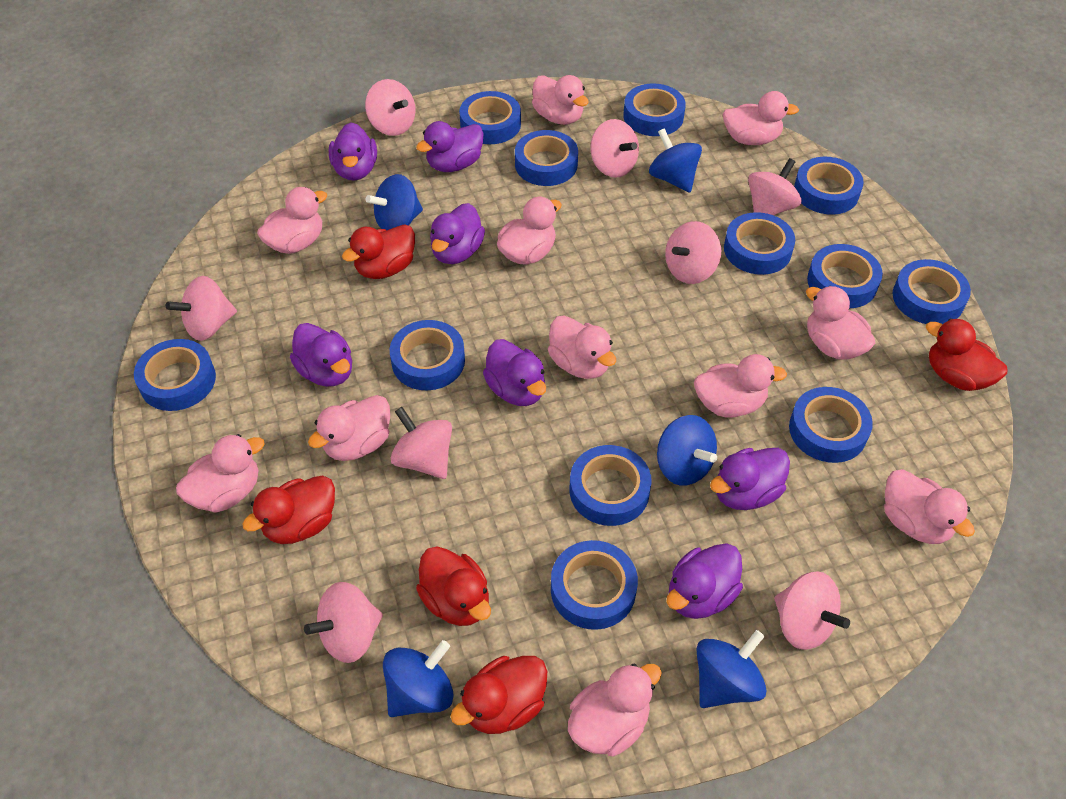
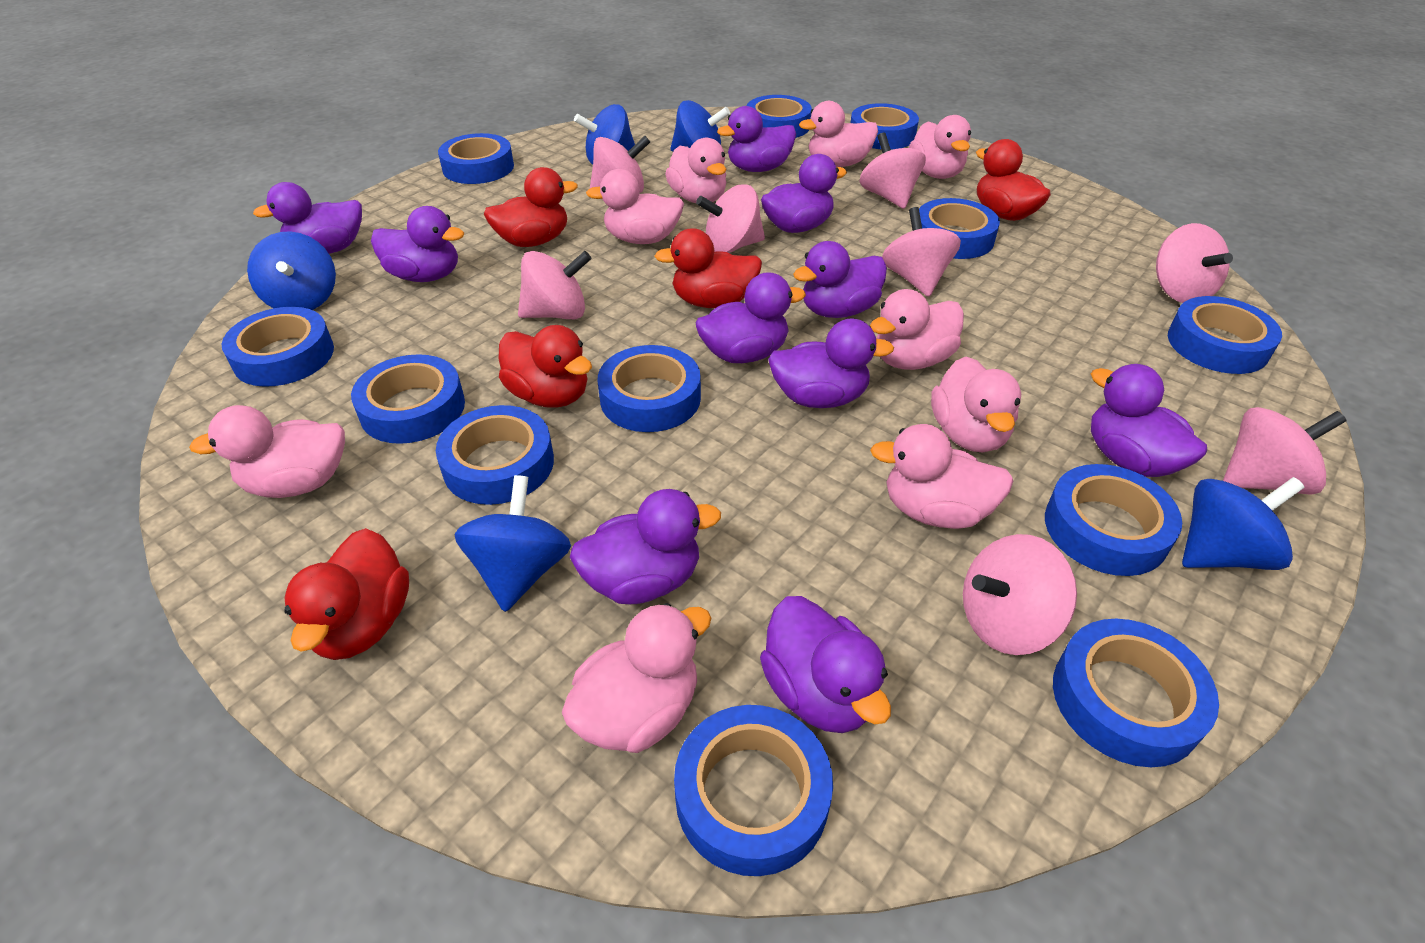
pink duck: 11 -> 9
purple duck: 7 -> 10

